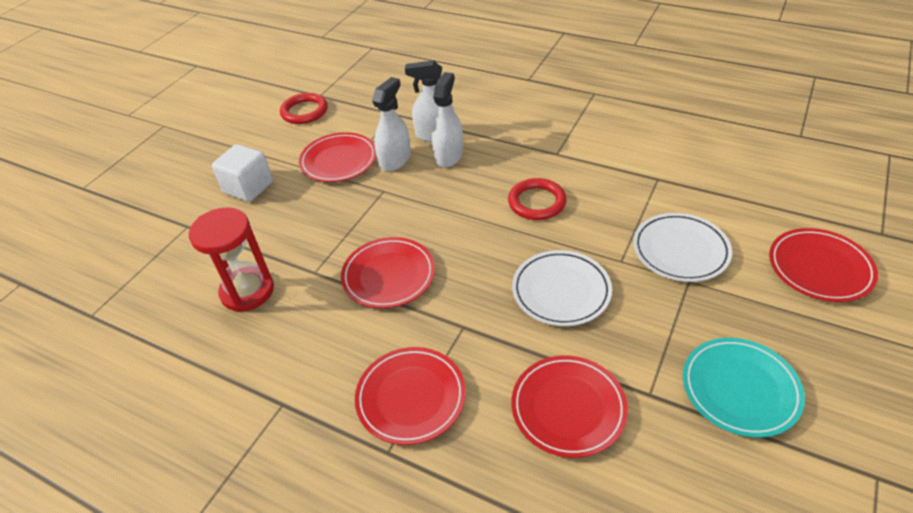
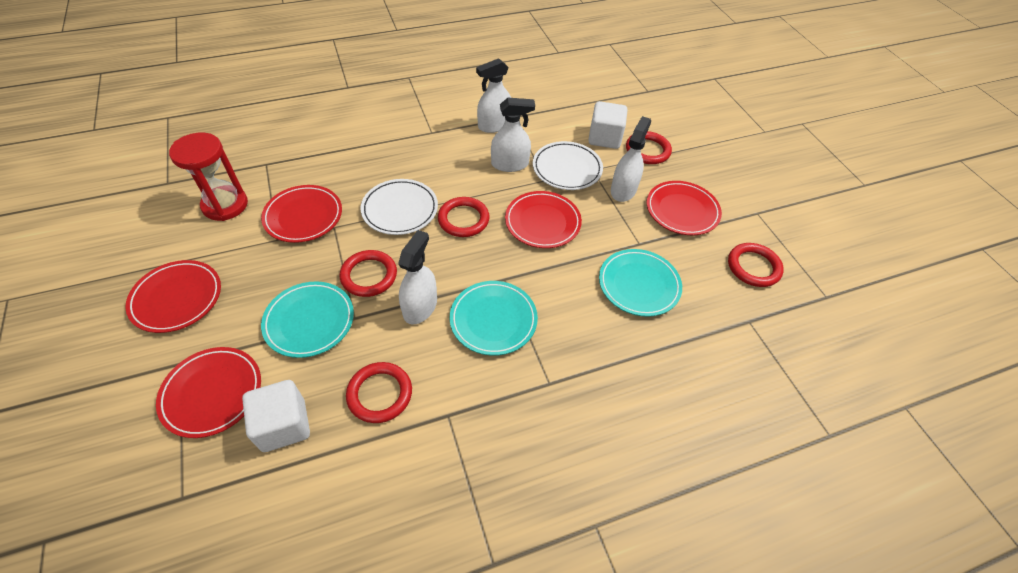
red ring: 2 -> 5
turquoise plate: 1 -> 3
white cube: 1 -> 2
white spray bottle: 3 -> 4

